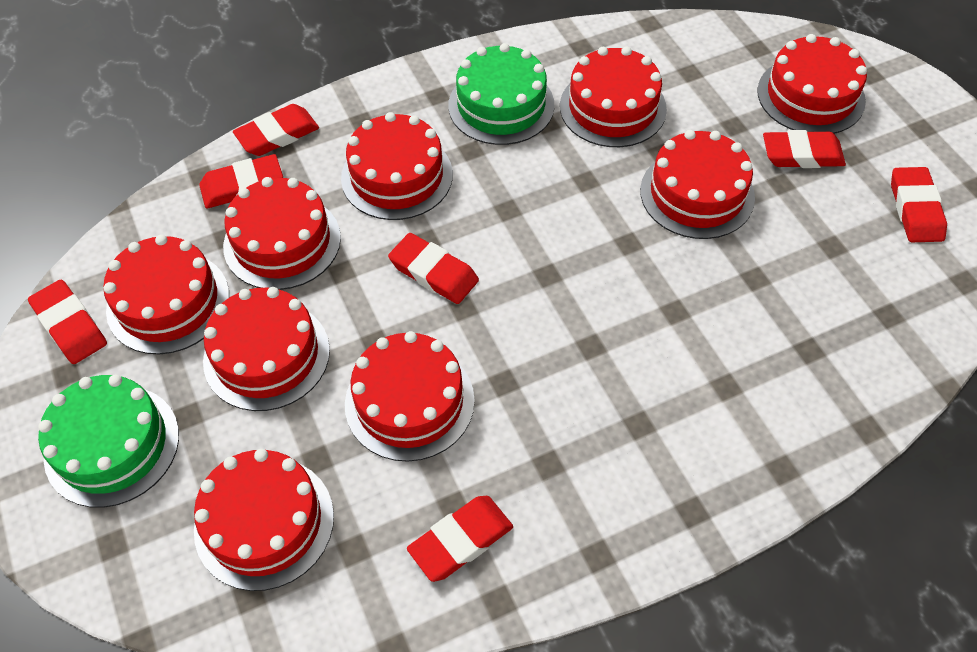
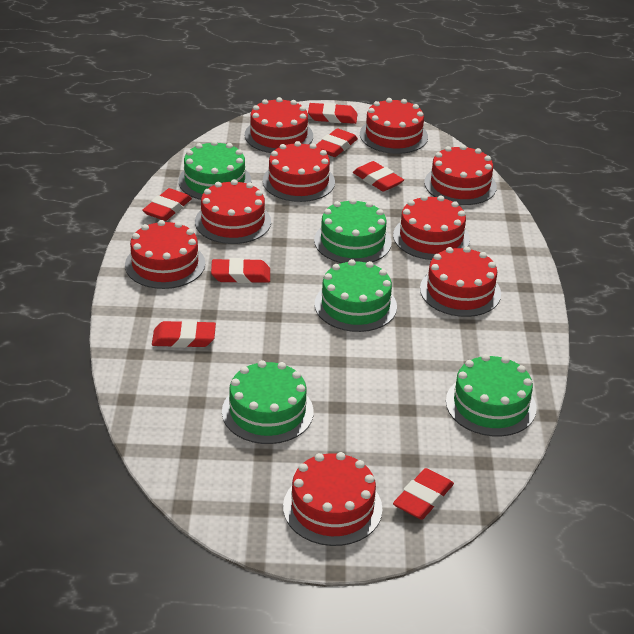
green cake: 2 -> 5

